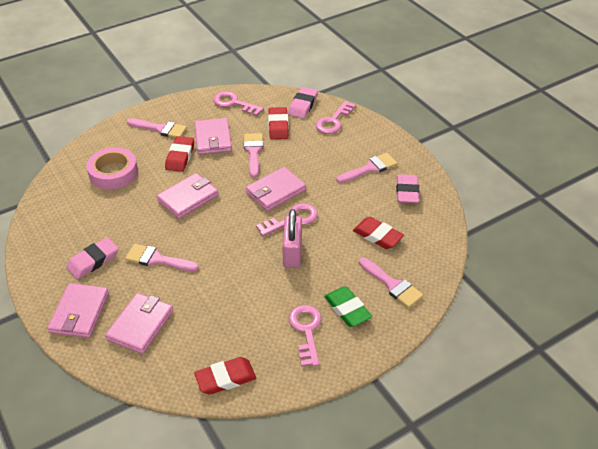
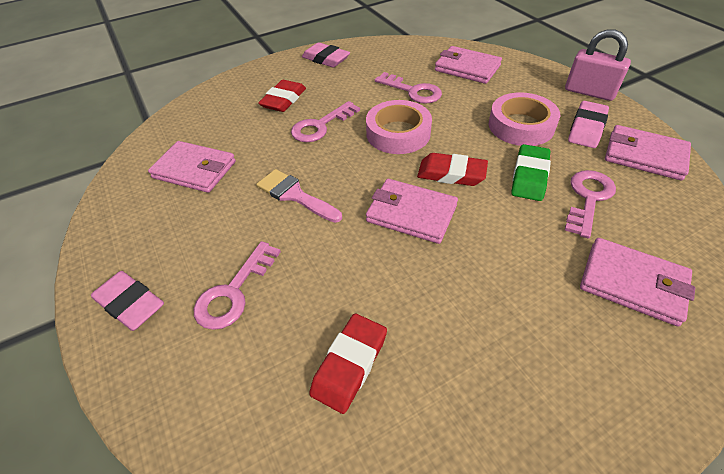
pink brush: 5 -> 1
pink tape: 1 -> 2
red eraser: 4 -> 3

